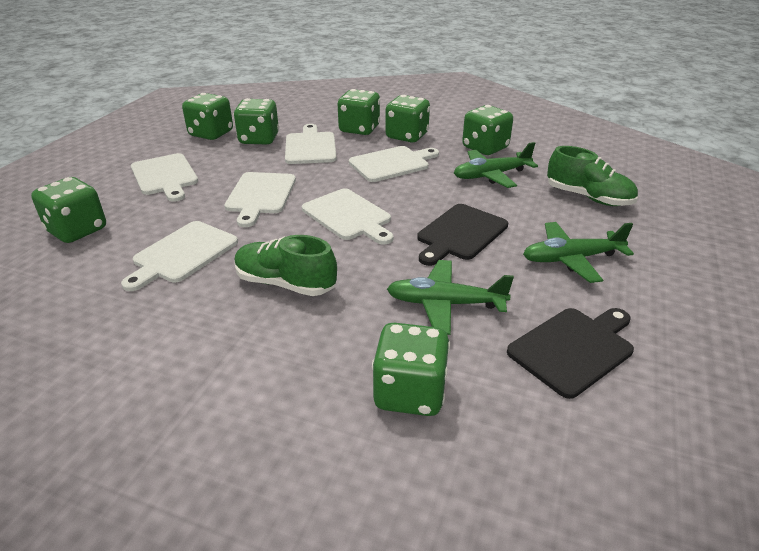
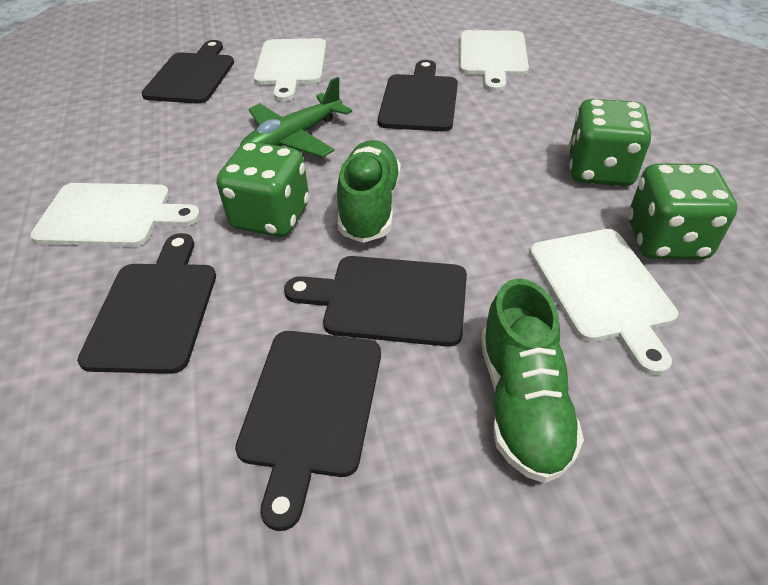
black cutting board: 2 -> 5
green dice: 7 -> 3
green plane: 3 -> 1
white cutting board: 6 -> 4

